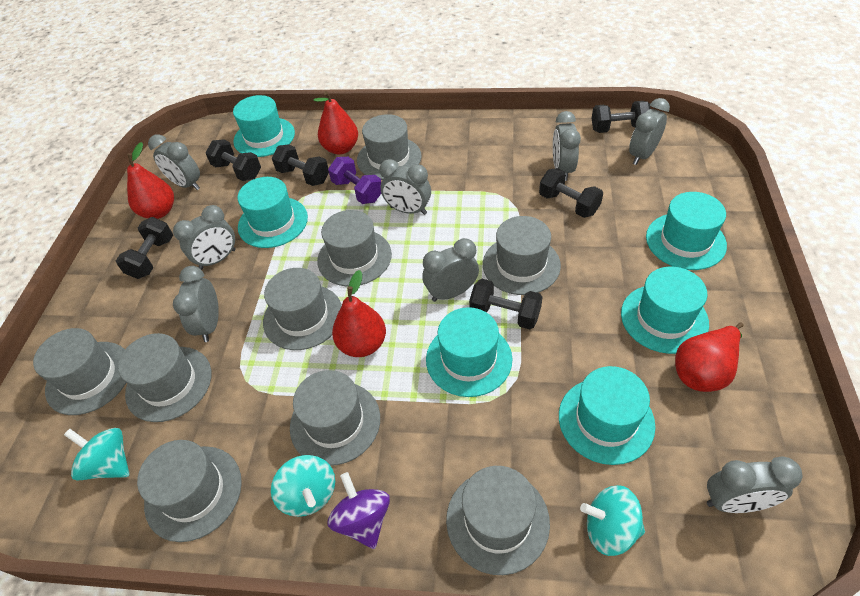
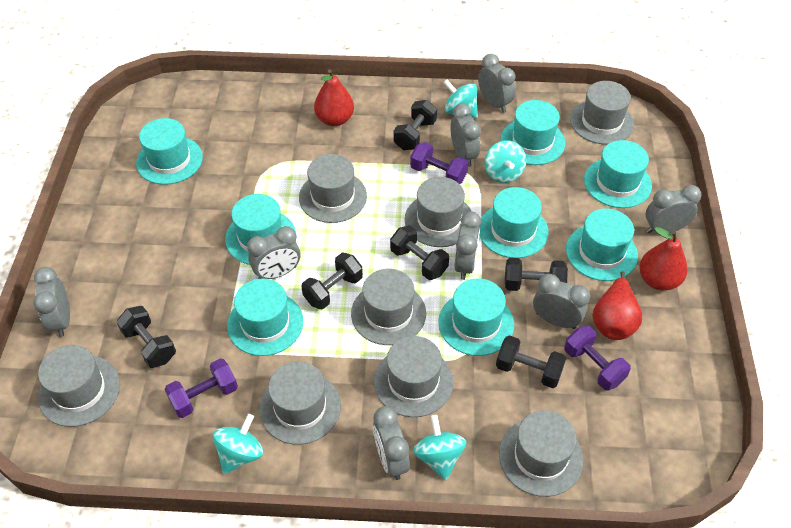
grey hat: 9 -> 8
purple dumbbell: 1 -> 3
purple spinning top: 1 -> 0
red pear: 4 -> 3
turquoise hat: 6 -> 8
turquoise spinning top: 3 -> 4

